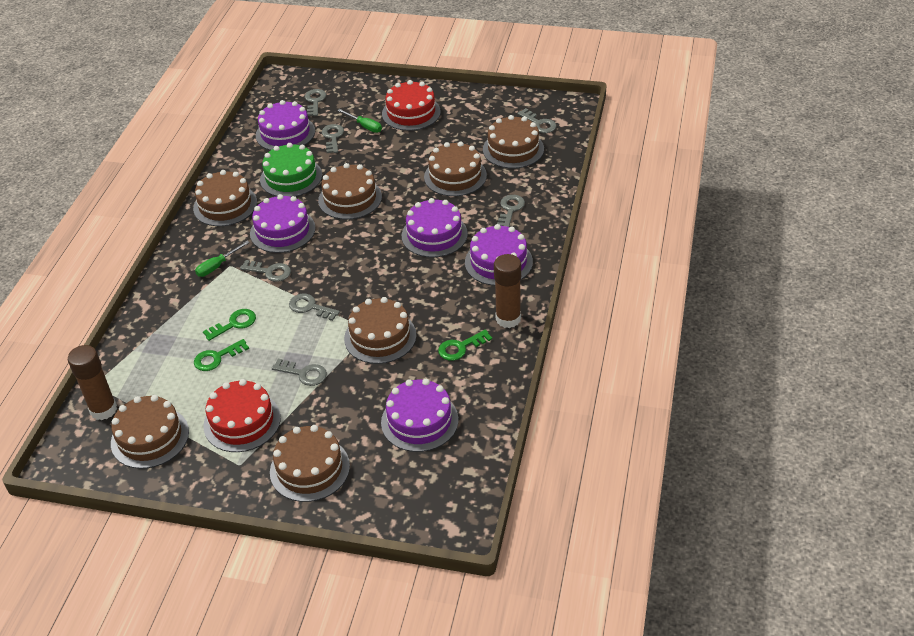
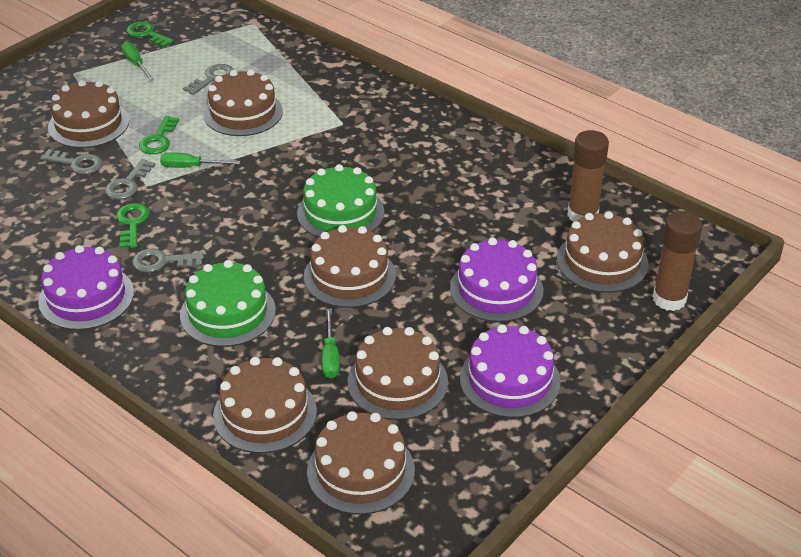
green cake: 1 -> 2
green screwdriver: 2 -> 3
grey key: 7 -> 4
purple cake: 5 -> 3
red cake: 2 -> 0

